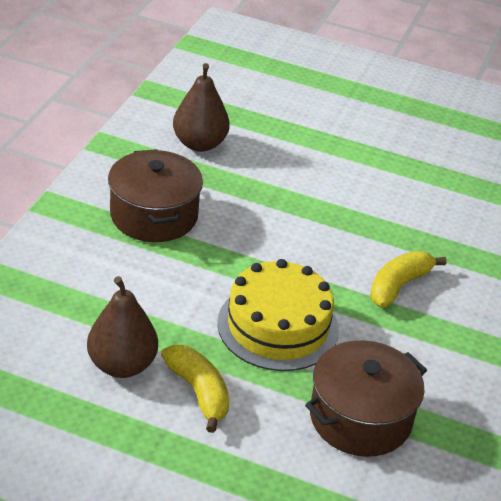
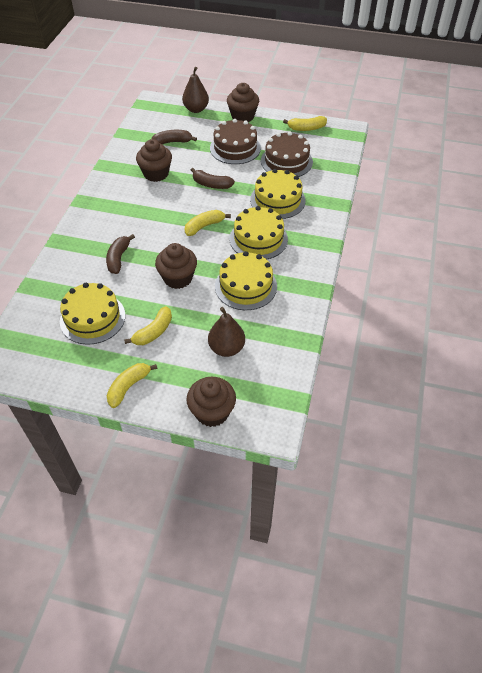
brown banana: 0 -> 3
brown cake: 0 -> 2
brown cupcake: 0 -> 4
brown pot: 2 -> 0
yellow banana: 2 -> 4
yellow cake: 1 -> 4

